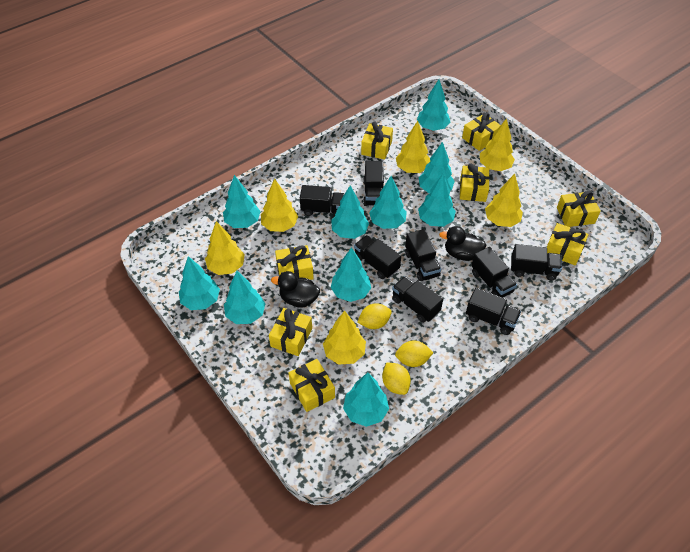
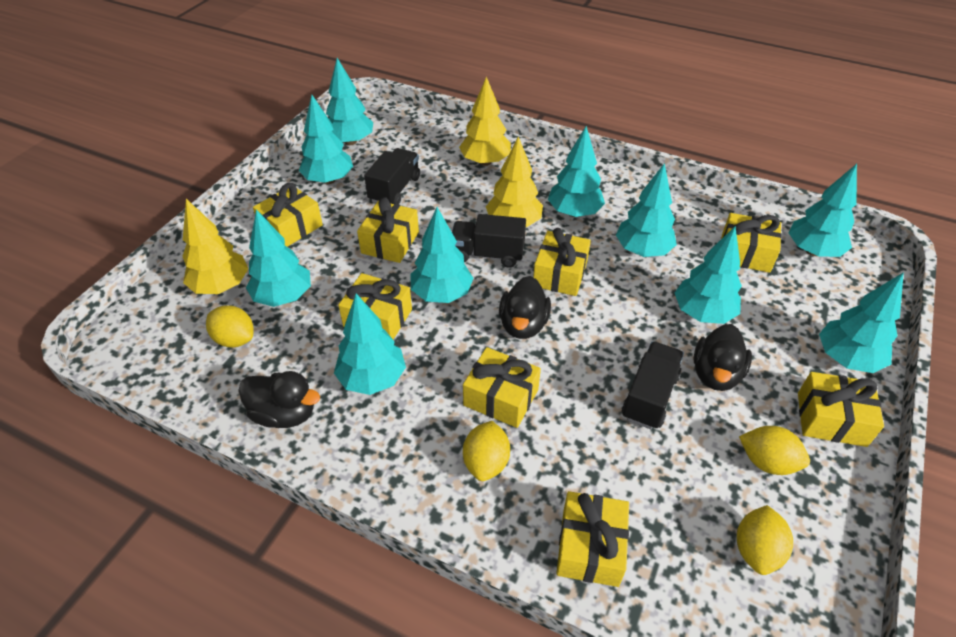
black duck: 2 -> 3
black truck: 8 -> 3
yellow lemon: 3 -> 4
yellow tree: 6 -> 3

